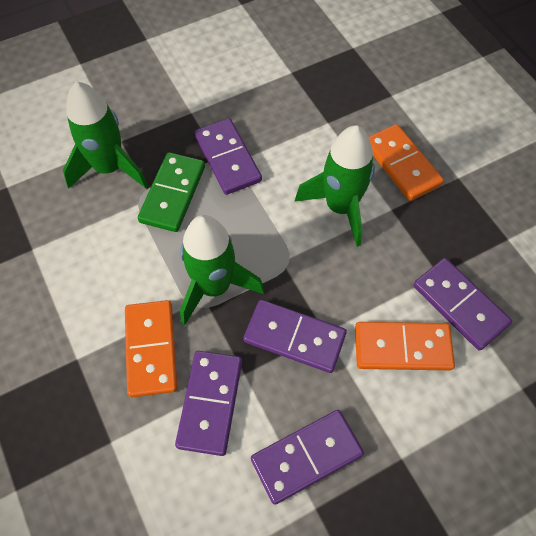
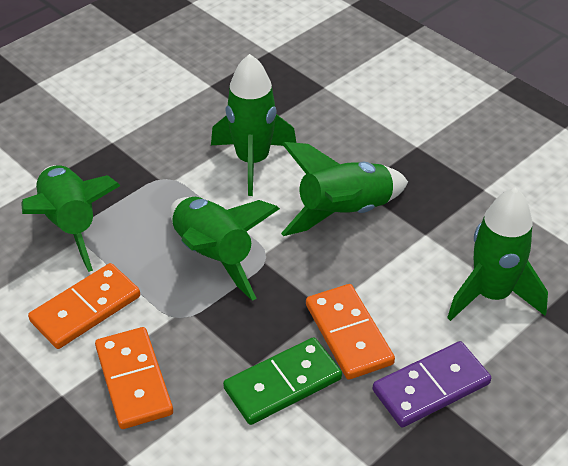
green rocket: 3 -> 5
purple domino: 5 -> 1

